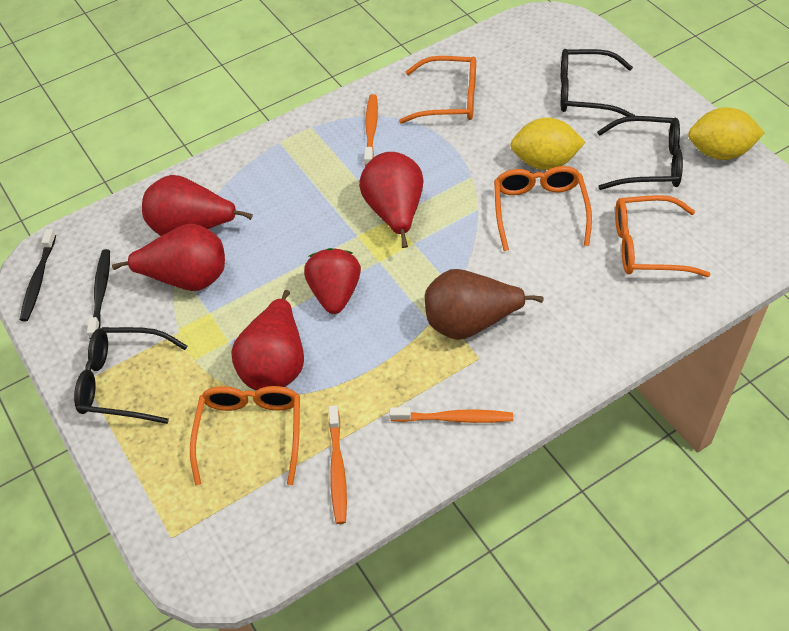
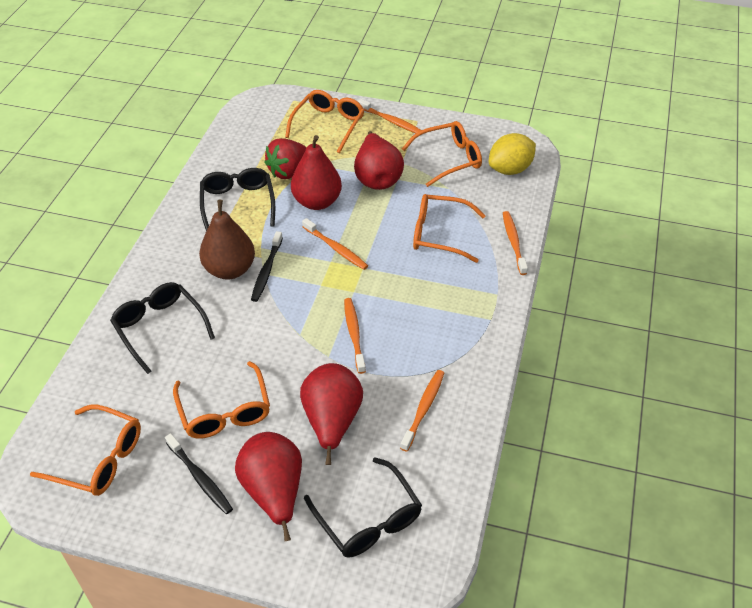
orange glasses: 4 -> 5
orange toothbrush: 3 -> 5
yellow lemon: 2 -> 1

